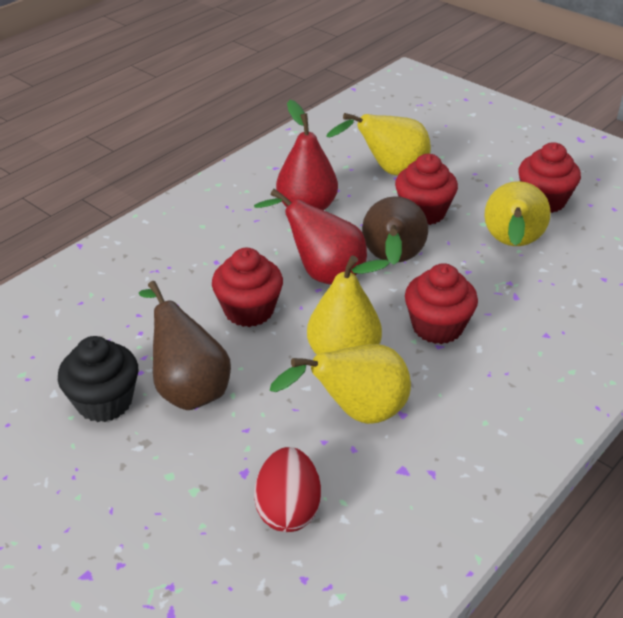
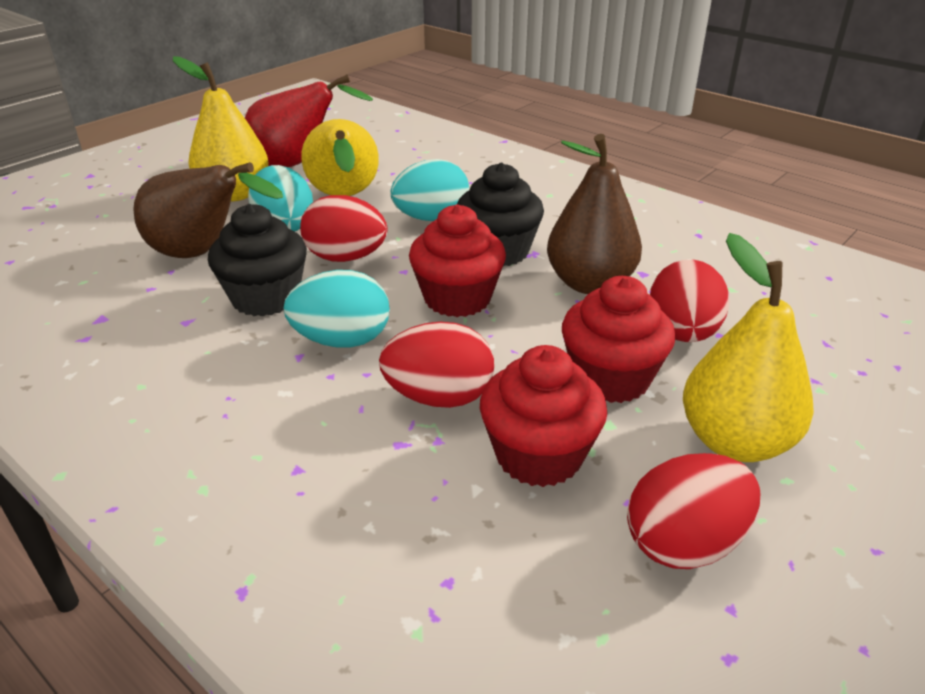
black cupcake: 1 -> 2
red cupcake: 4 -> 3
red egg: 1 -> 4
red pear: 2 -> 1
turquoise egg: 0 -> 3
yellow pear: 4 -> 3

